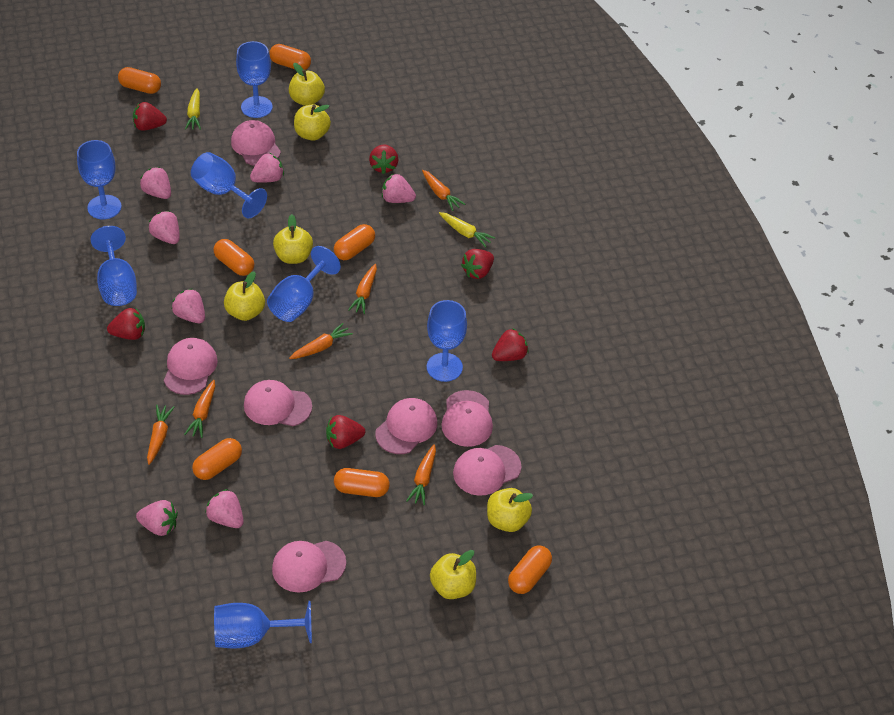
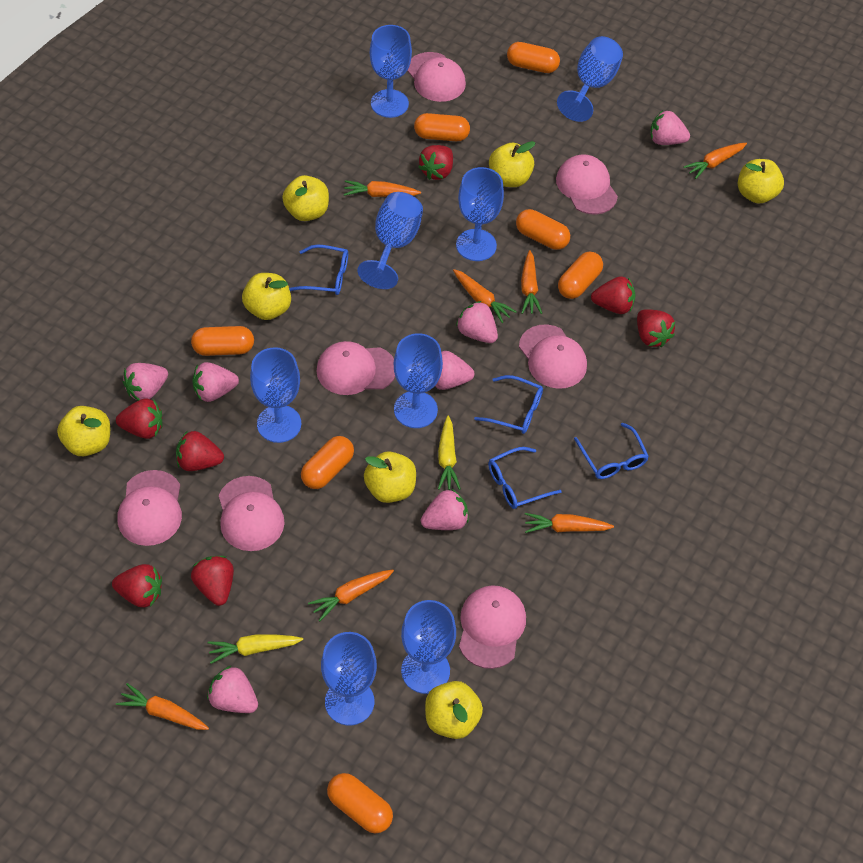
blue glasses: 0 -> 4
blue goblet: 7 -> 8
orange carrot: 6 -> 7
red strawberry: 6 -> 7
yellow apple: 6 -> 7

